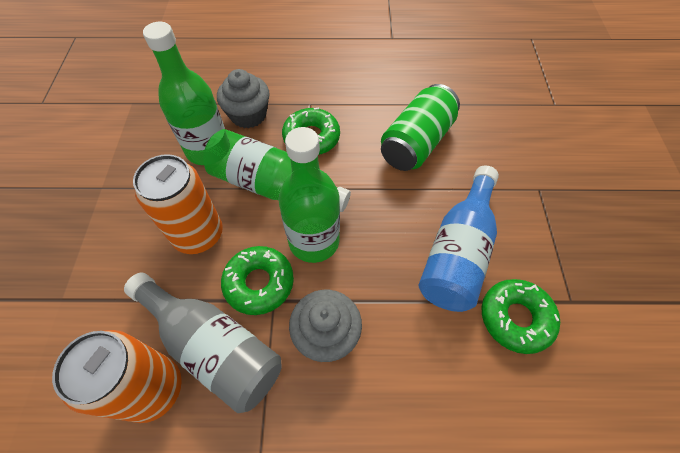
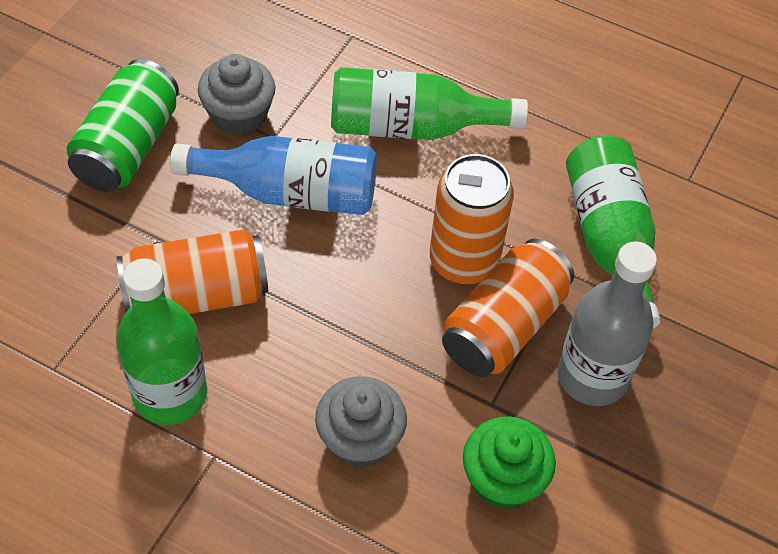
green cupcake: 0 -> 1
green donut: 3 -> 0
orange can: 2 -> 3

